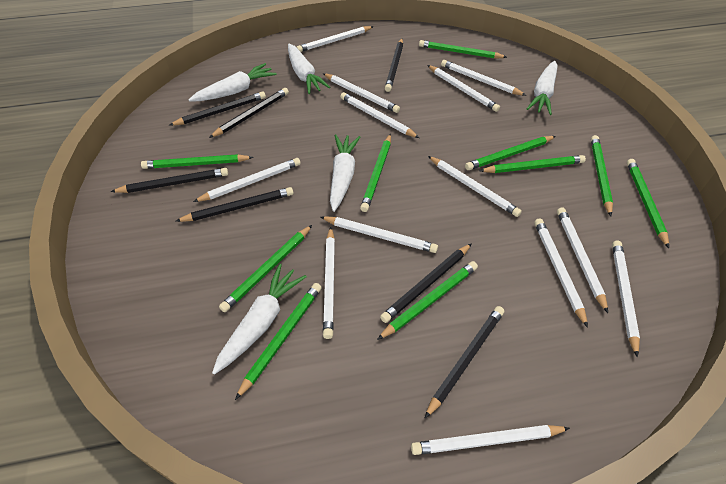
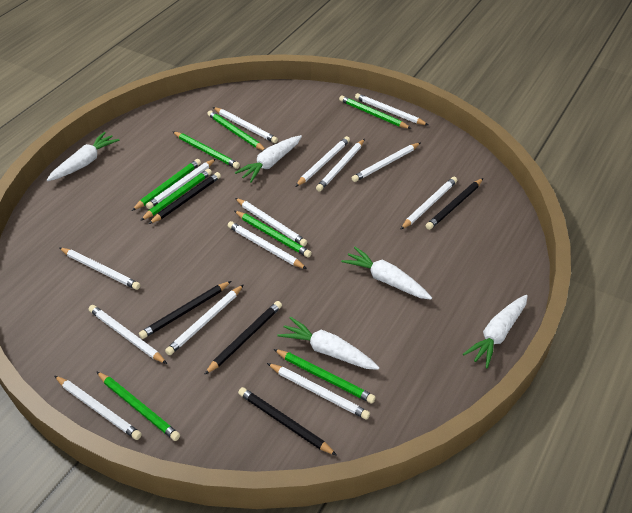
black pencil: 7 -> 5
green pencil: 10 -> 8
white pencil: 13 -> 14

